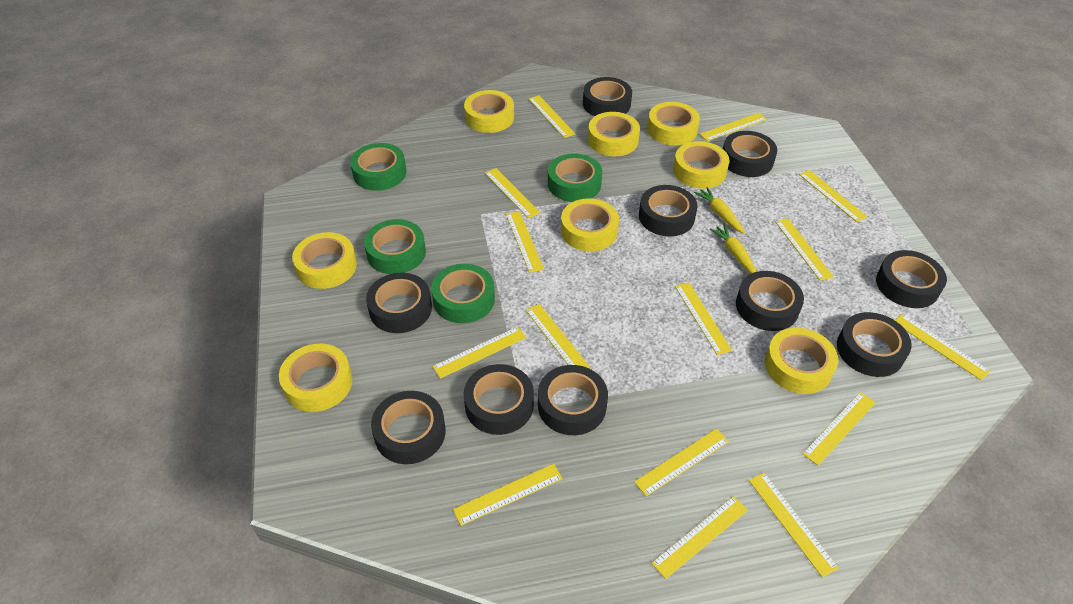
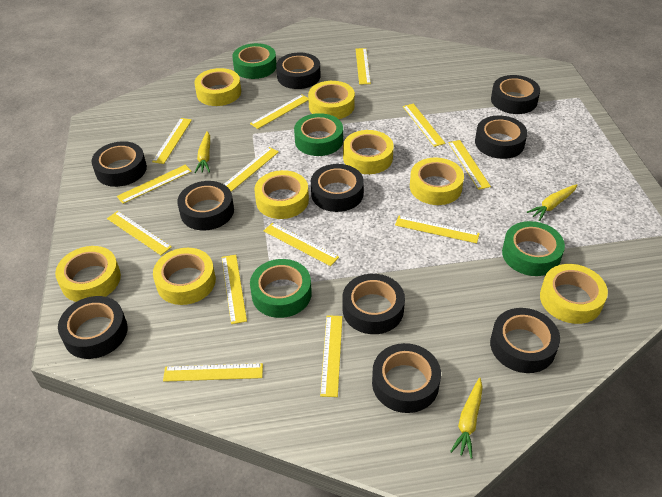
yellow carrot: 2 -> 3
yellow ruler: 15 -> 13

